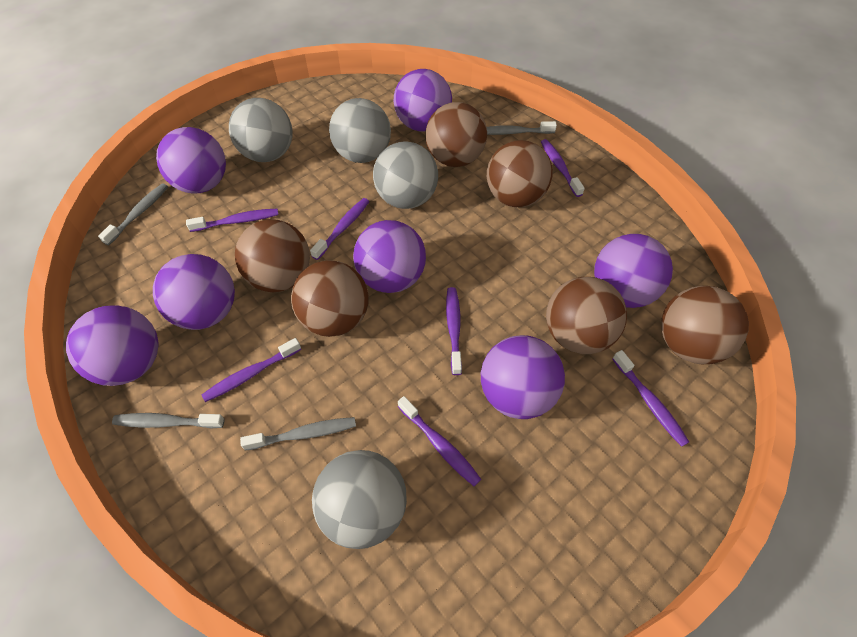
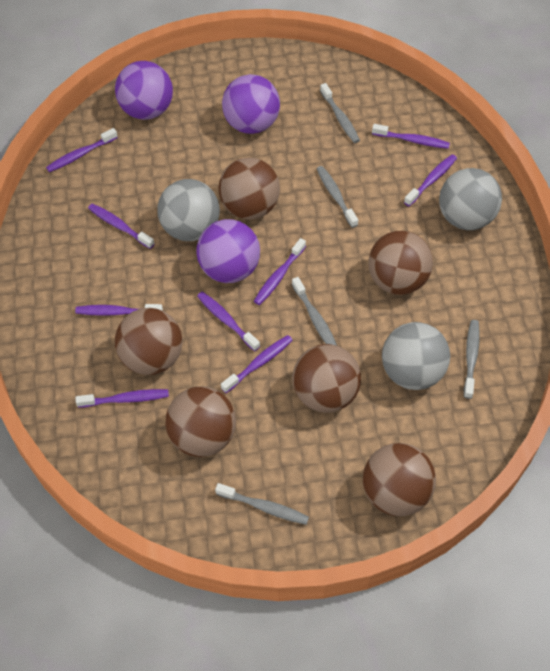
grey ball: 4 -> 3
grey toothbrush: 4 -> 5
purple ball: 7 -> 3
purple toothbrush: 7 -> 9

